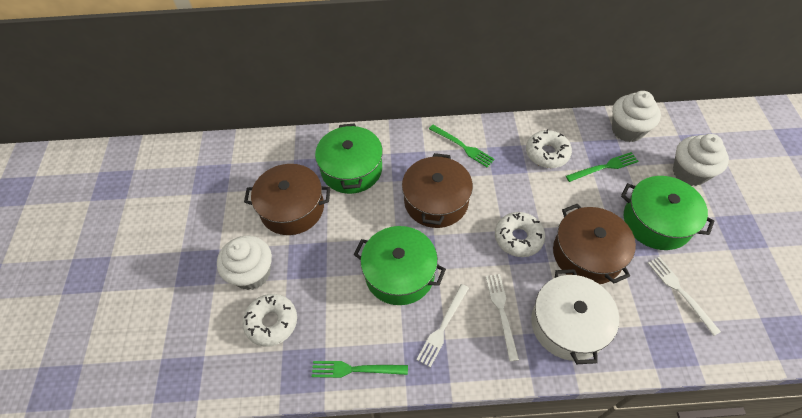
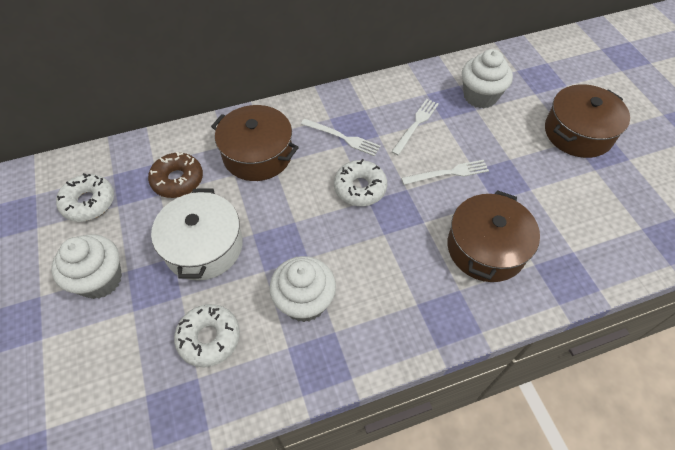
brown donut: 0 -> 1
green fork: 3 -> 0
green pot: 3 -> 0

